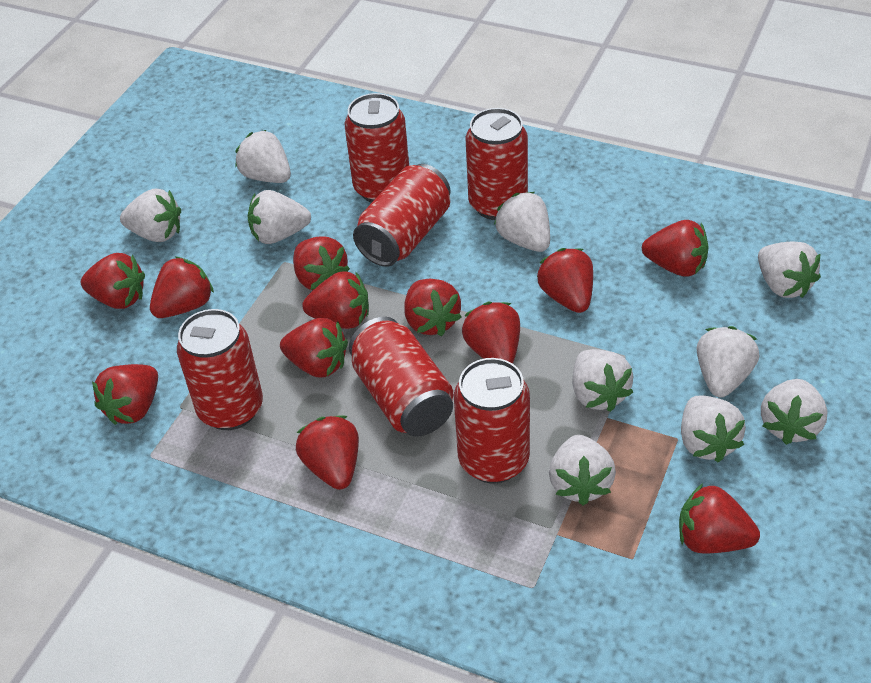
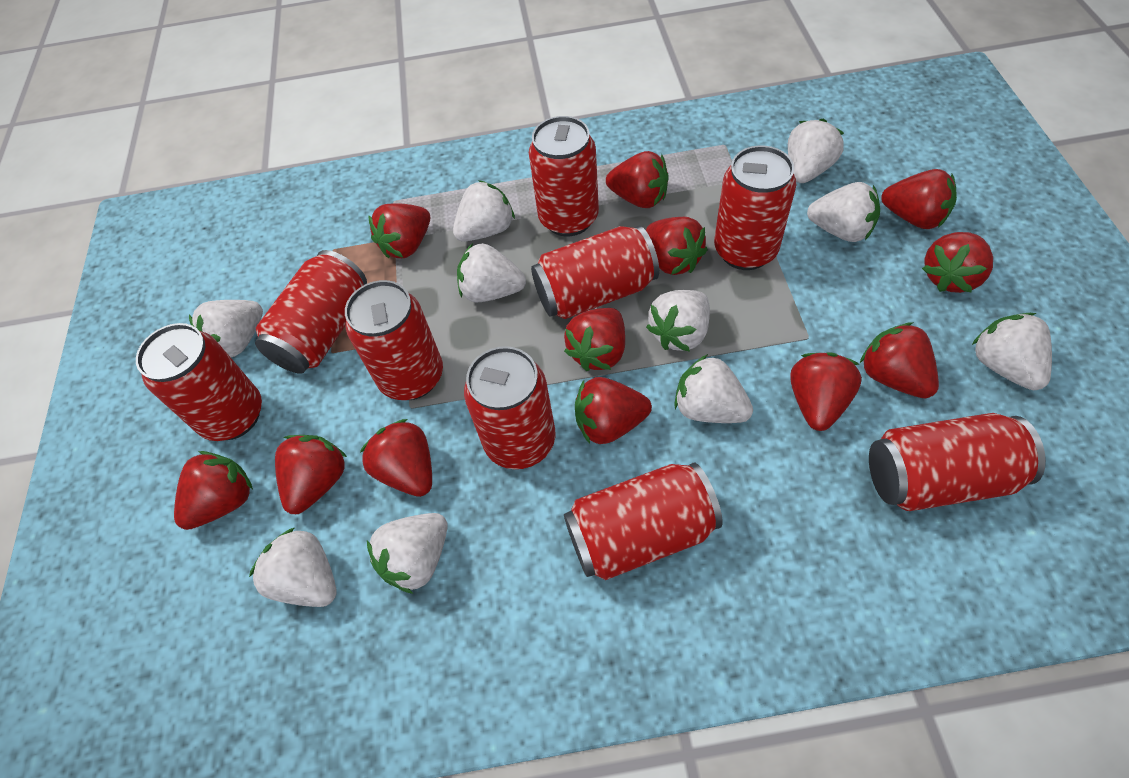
red can: 6 -> 9

